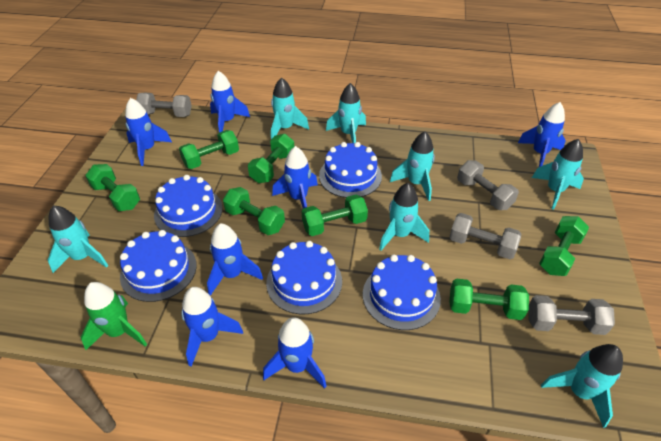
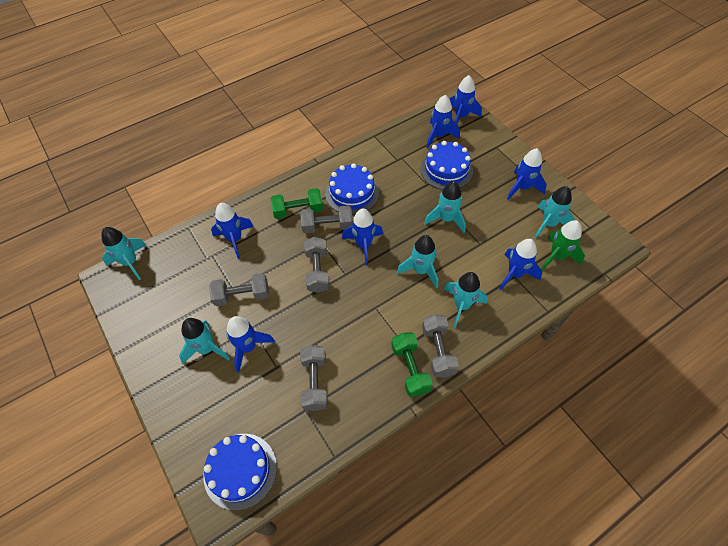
blue cake: 5 -> 3
green dumbbell: 7 -> 2
grey dumbbell: 4 -> 5
turquoise rocket: 7 -> 6

